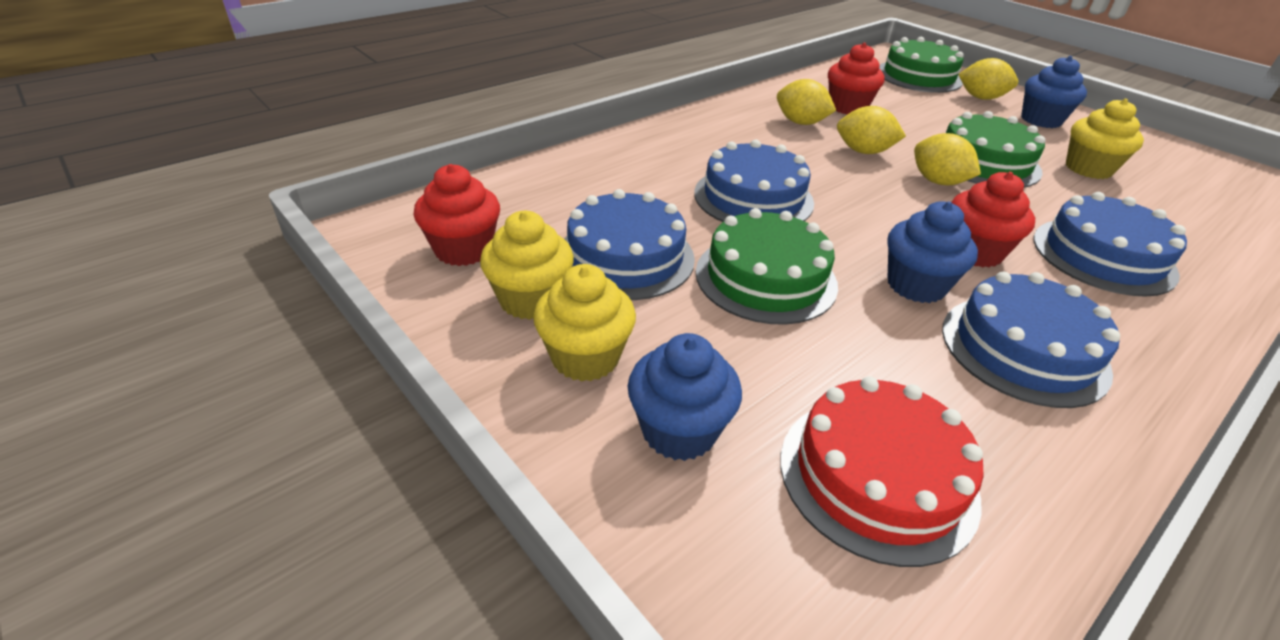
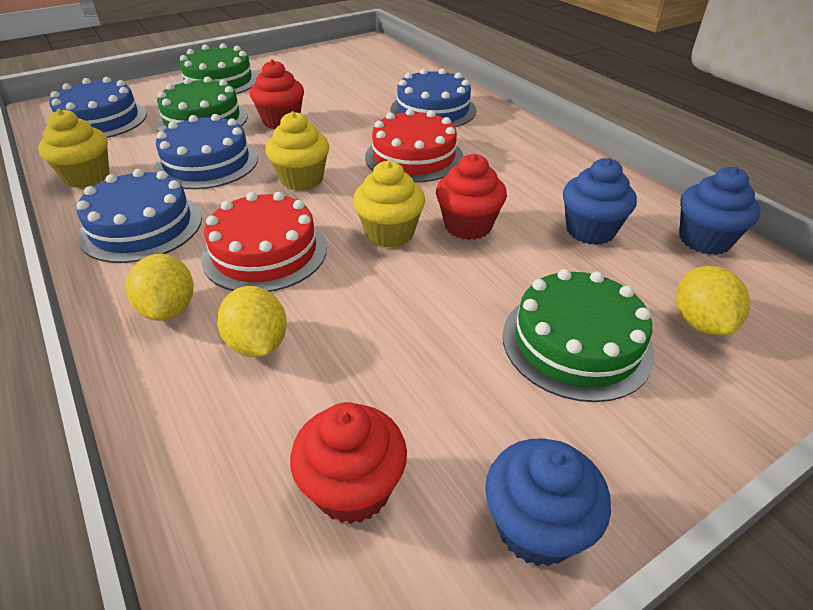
red cake: 1 -> 2
yellow lemon: 4 -> 3

